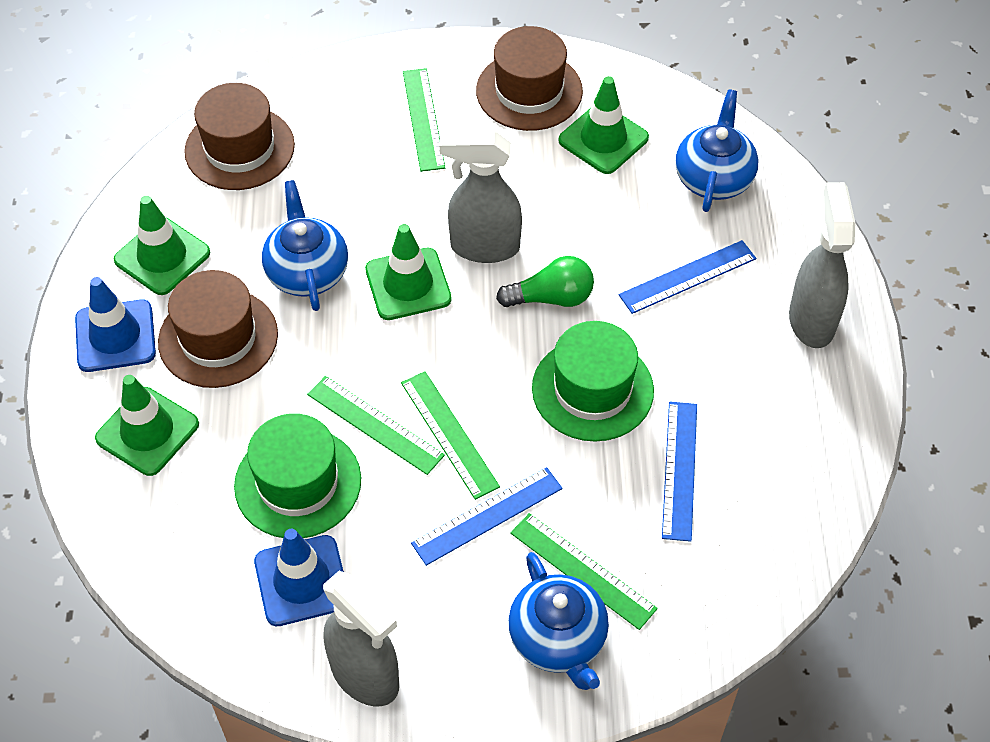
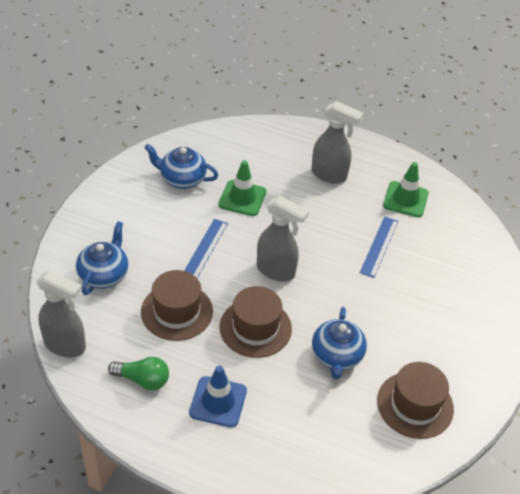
blue ruler: 3 -> 2
blue traffic cone: 2 -> 1
green hat: 2 -> 0
green ruler: 4 -> 0
green traffic cone: 4 -> 2

